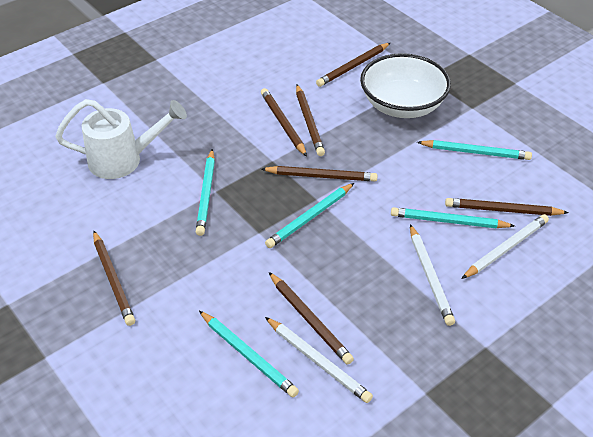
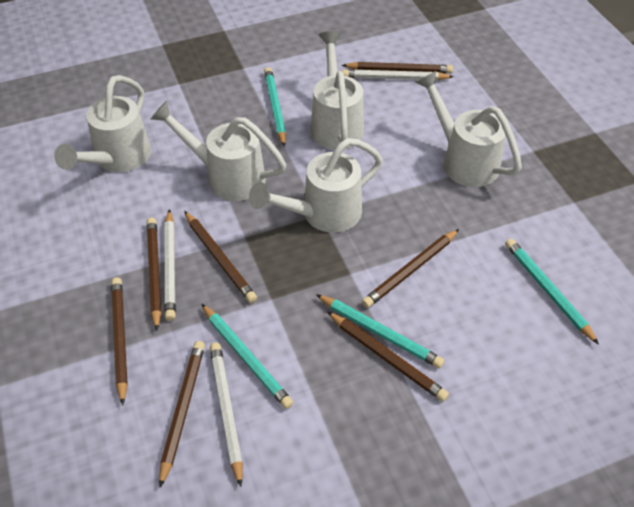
turquoise pencil: 5 -> 4
white bowl: 1 -> 0
white watering can: 1 -> 5

